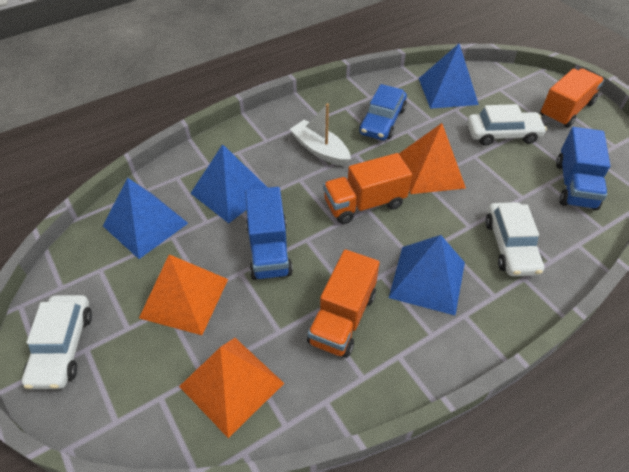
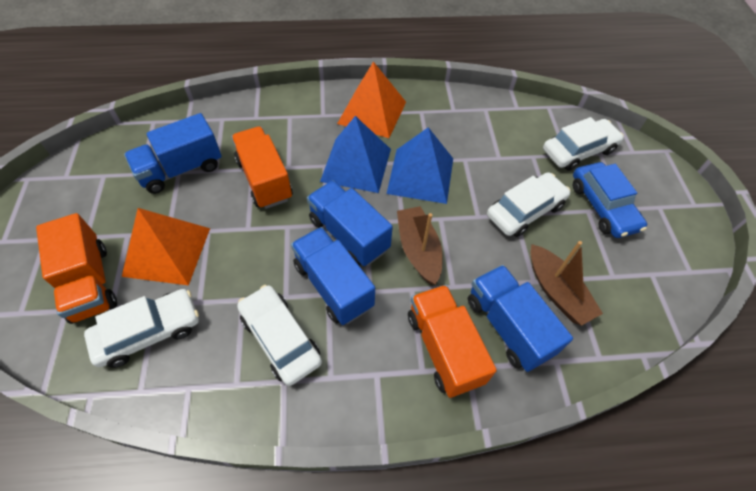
blue pyramid: 4 -> 2
blue truck: 2 -> 4
brown boat: 0 -> 2
orange pyramid: 3 -> 2
white boat: 1 -> 0
white car: 3 -> 4

